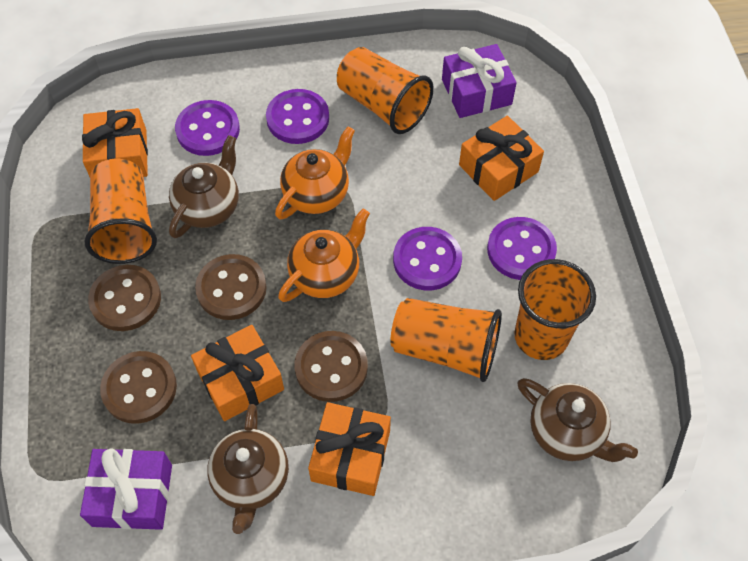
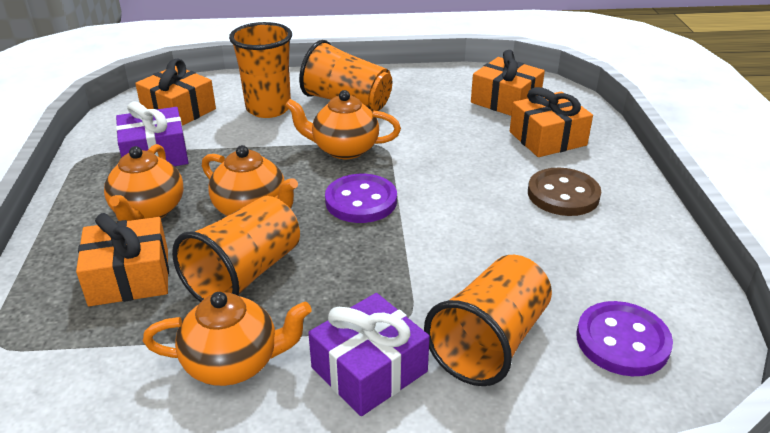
brown button: 4 -> 1
brown teapot: 3 -> 0
orange teapot: 2 -> 4
purple button: 4 -> 2

